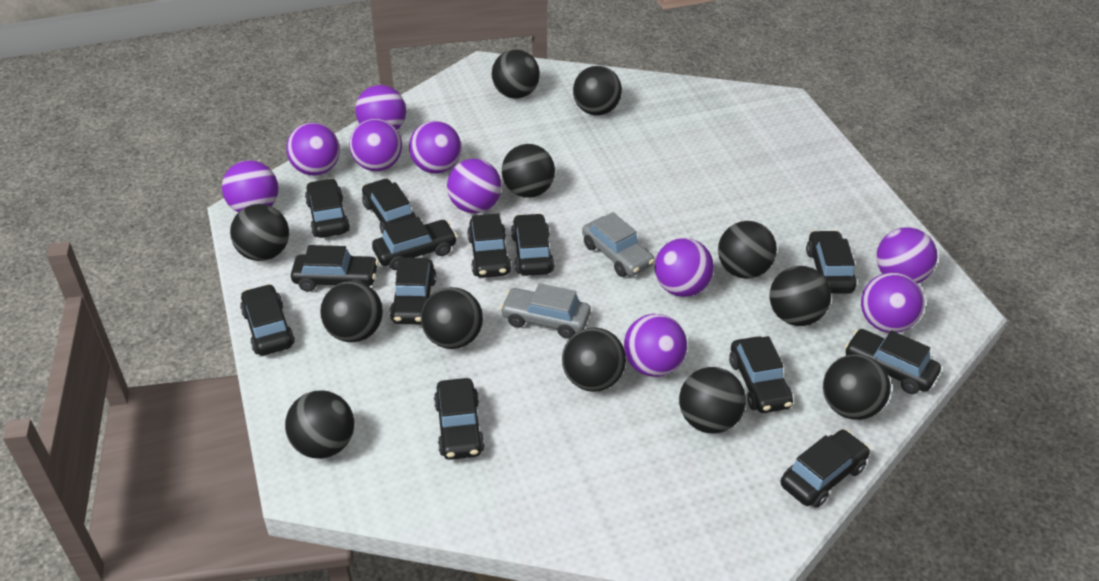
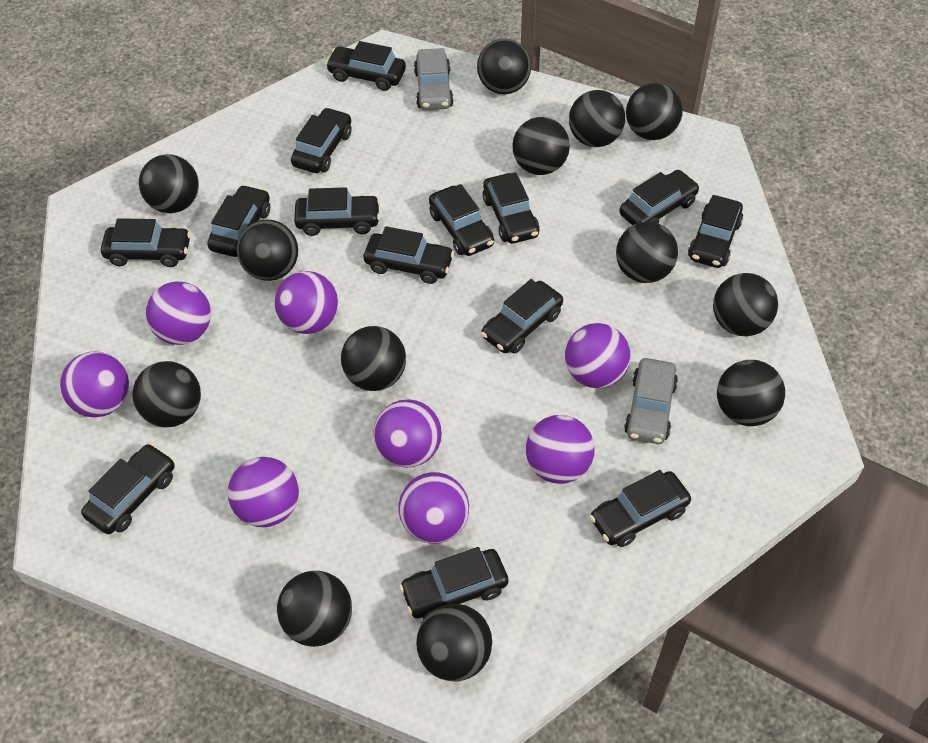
black ball: 12 -> 13
black car: 13 -> 14
purple ball: 10 -> 8

